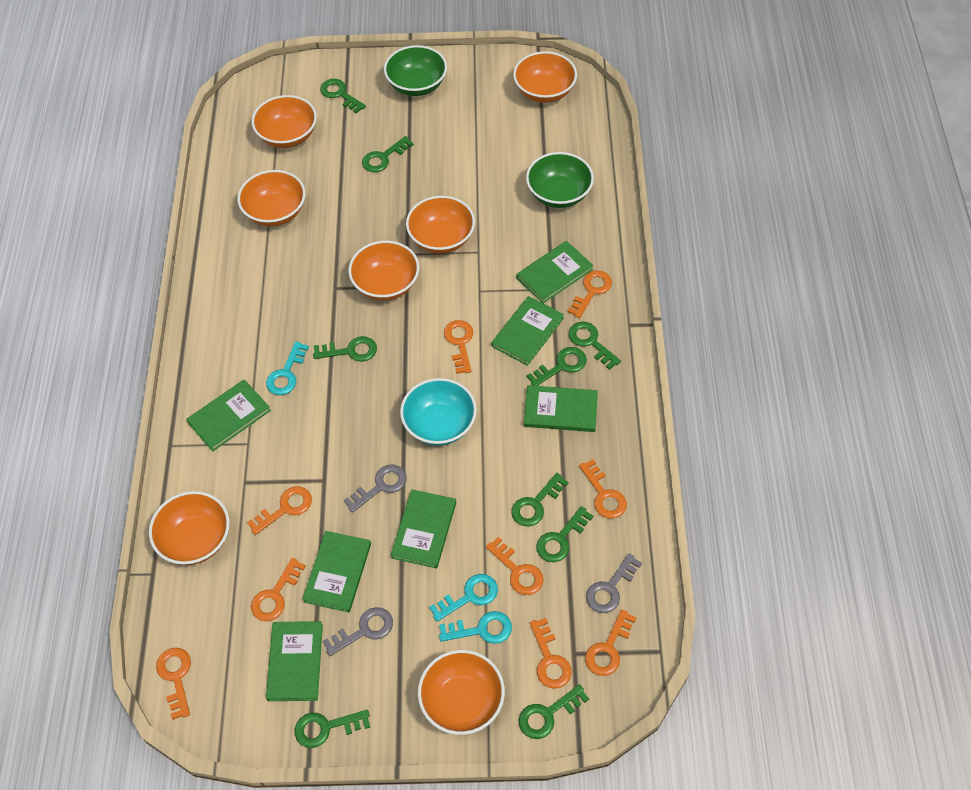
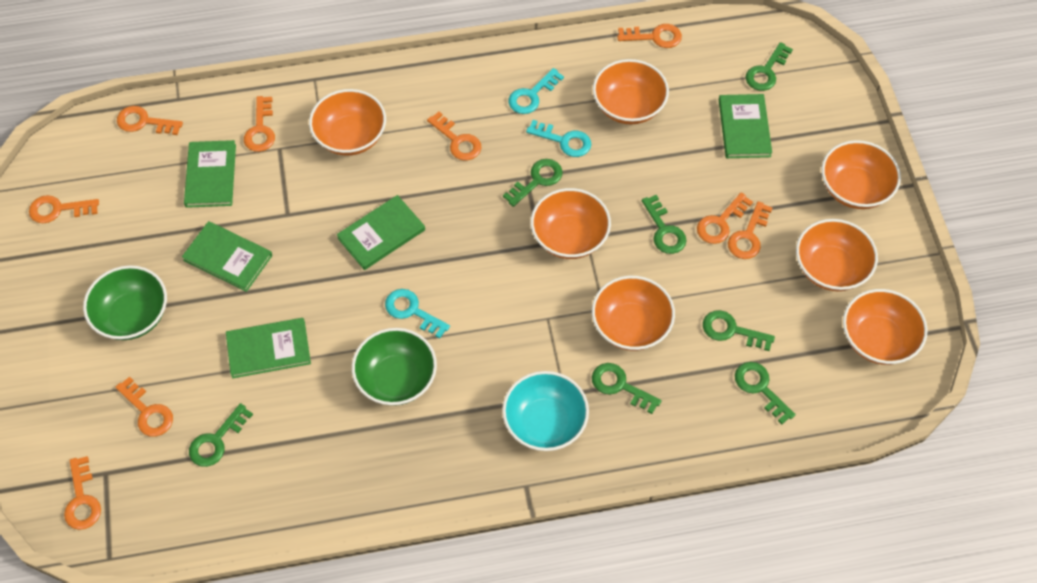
green book: 7 -> 5
green key: 9 -> 7
grey key: 3 -> 0

